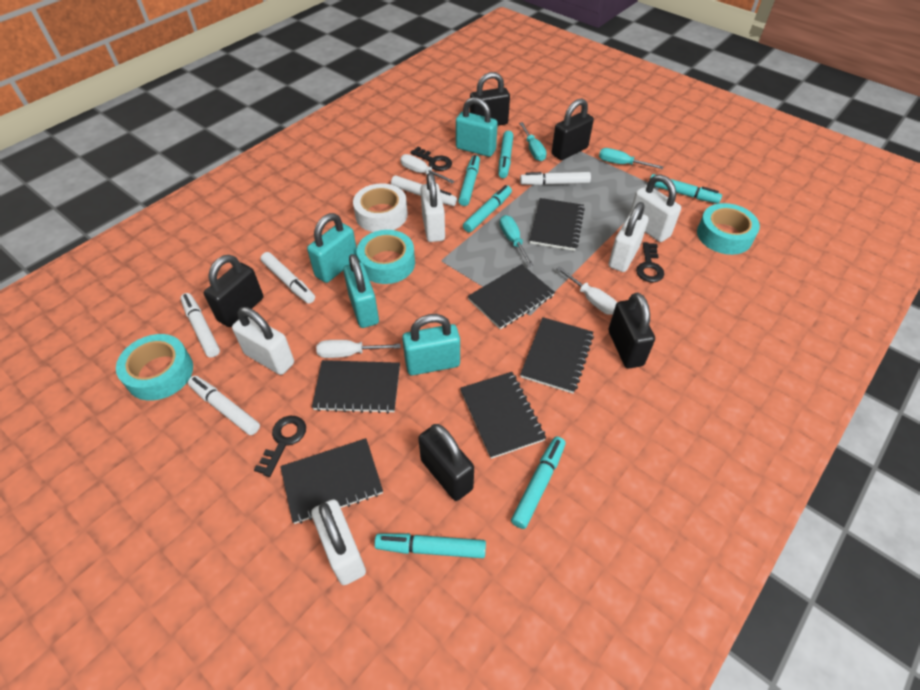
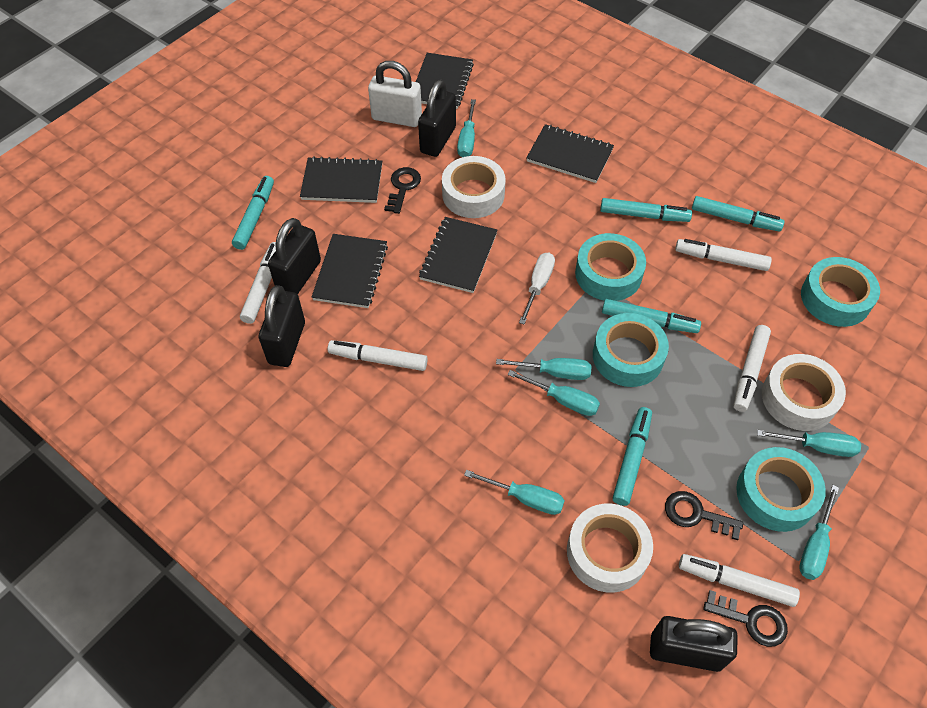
black notebook: 6 -> 5
black padlock: 5 -> 4
turquoise marker: 6 -> 5
turquoise padlock: 4 -> 0
turquoise screwdriver: 3 -> 6
turquoise tape: 3 -> 4
white padlock: 5 -> 1
white screwdriver: 3 -> 1
white tape: 1 -> 3

